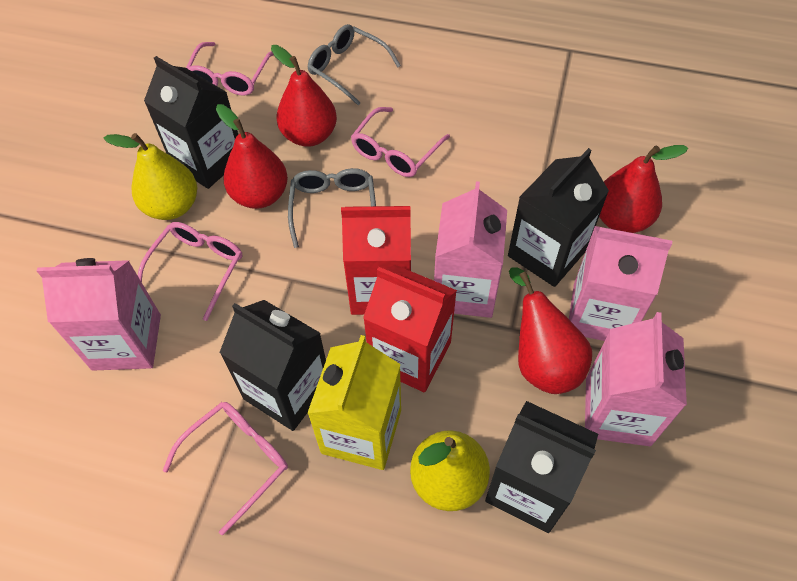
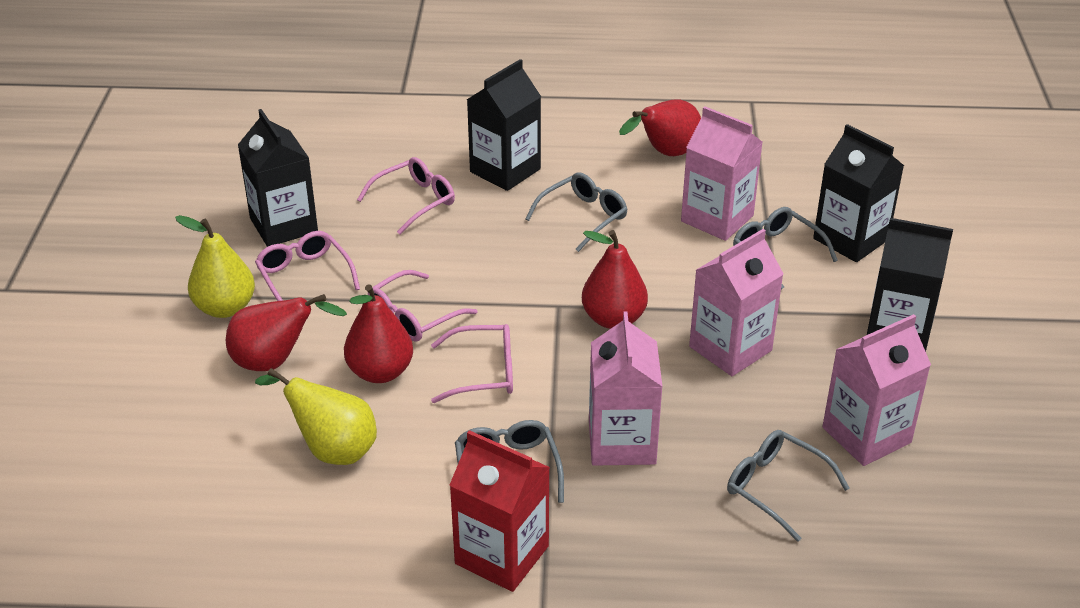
grey glasses: 2 -> 4
red carton: 2 -> 1
yellow carton: 1 -> 0

